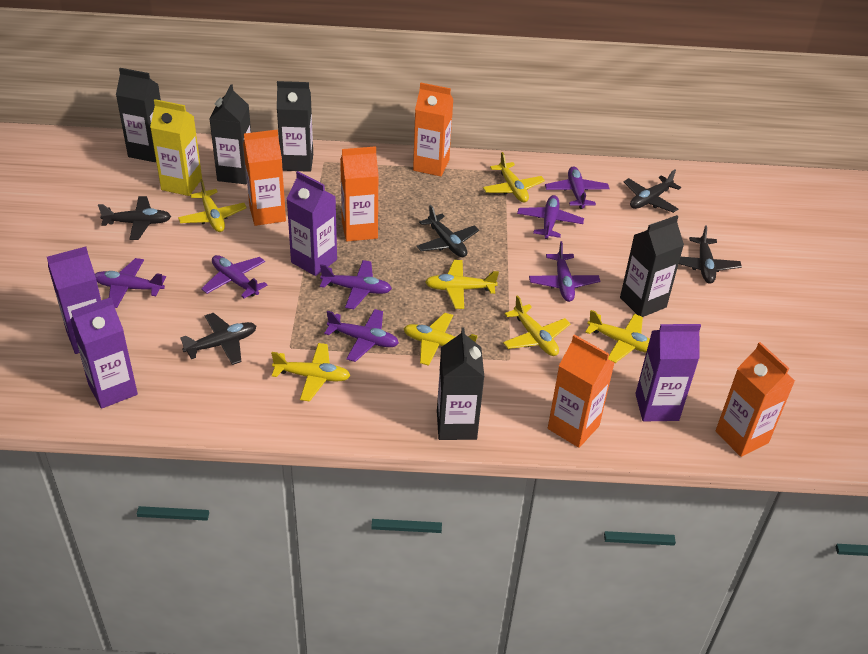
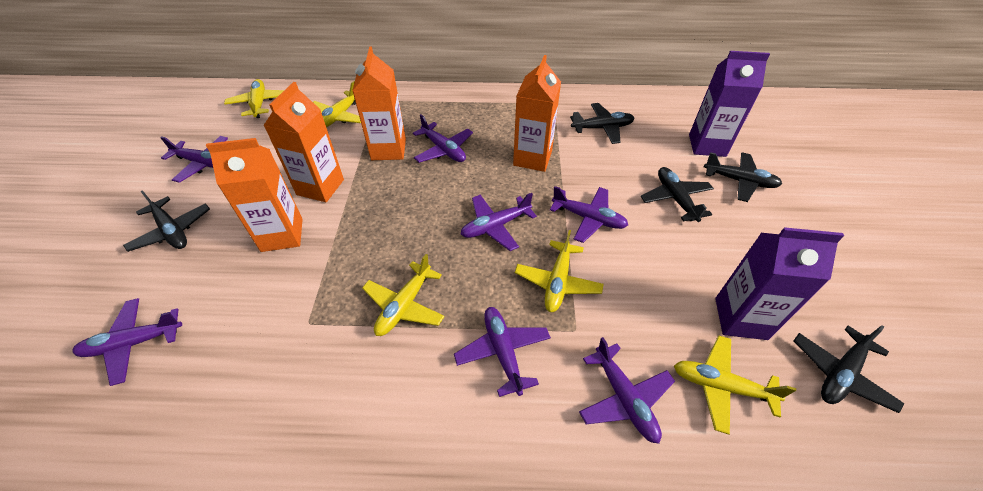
black carton: 5 -> 0
orange carton: 5 -> 4
purple carton: 4 -> 2
yellow carton: 1 -> 0
yellow plane: 7 -> 5

